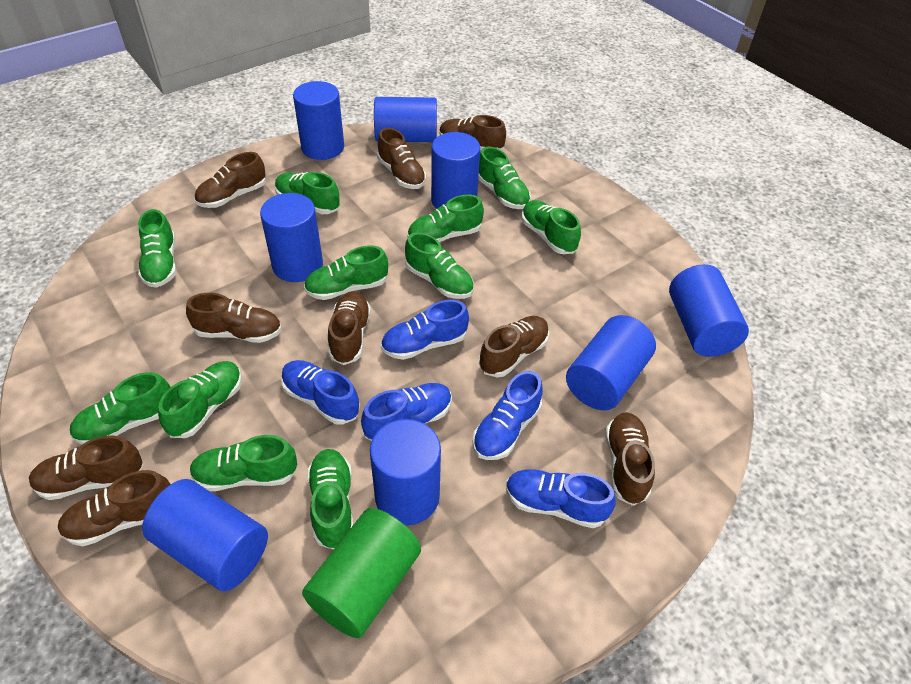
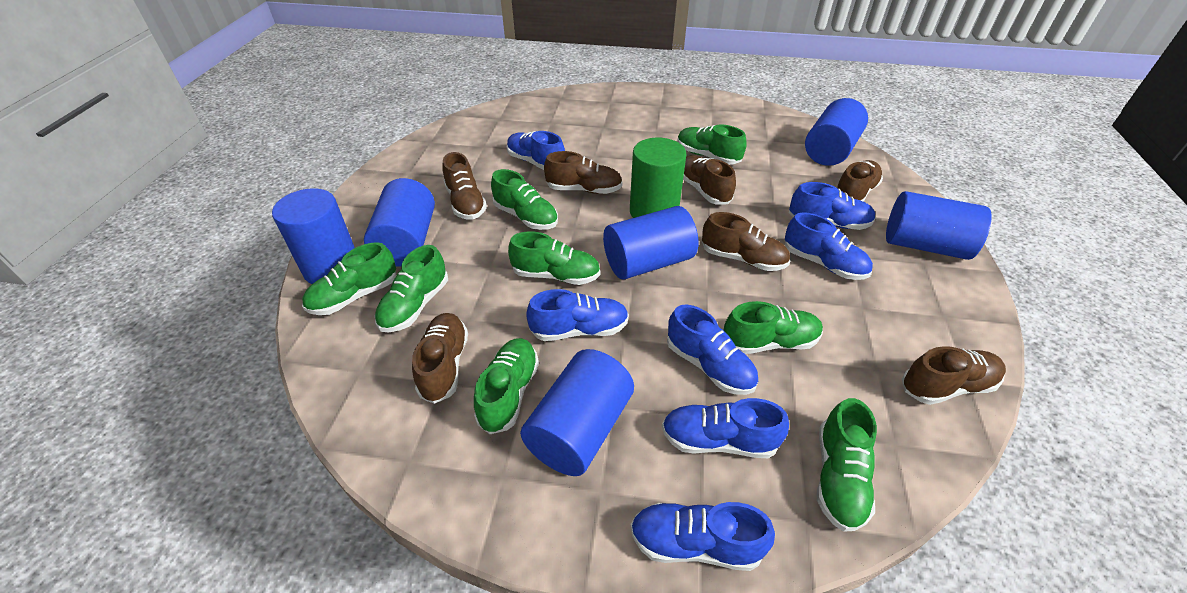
blue cylinder: 8 -> 6
blue shoe: 5 -> 7
brown shoe: 9 -> 7
green shoe: 11 -> 8

